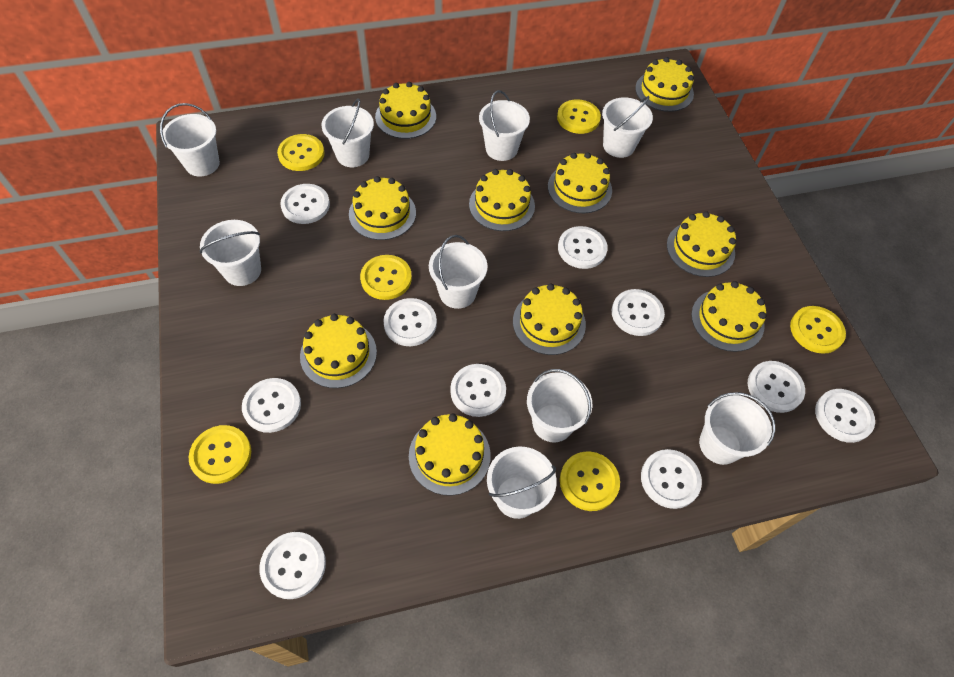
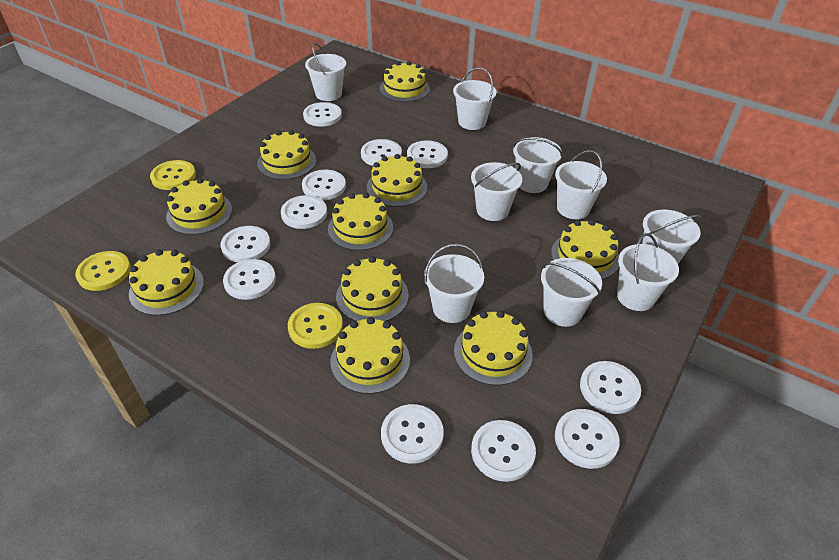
white button: 10 -> 11
yellow button: 6 -> 3

